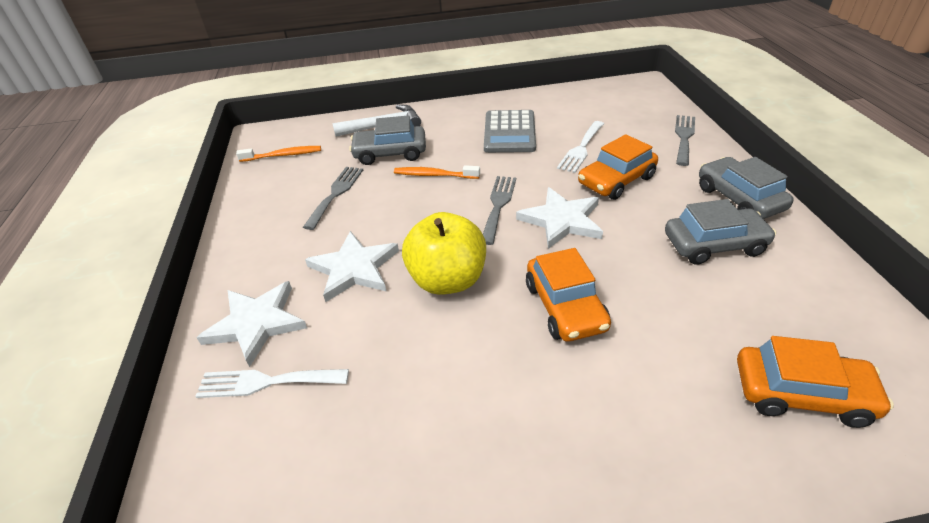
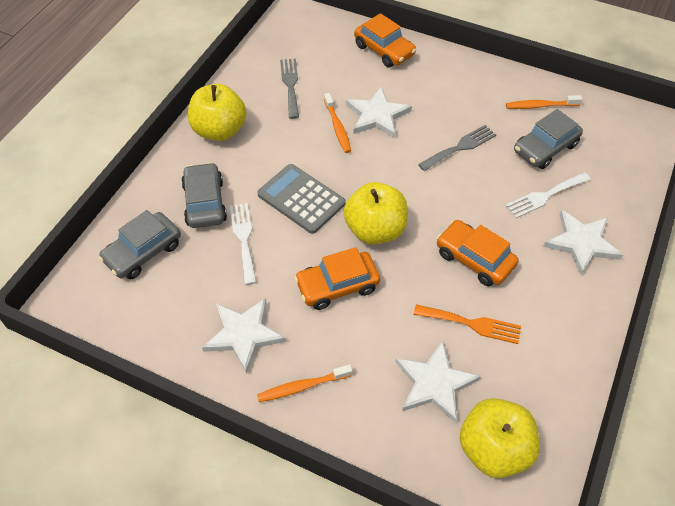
grey fork: 3 -> 2
orange fork: 0 -> 1
orange toothbrush: 2 -> 3
white hammer: 1 -> 0
white star: 3 -> 4
yellow apple: 1 -> 3

